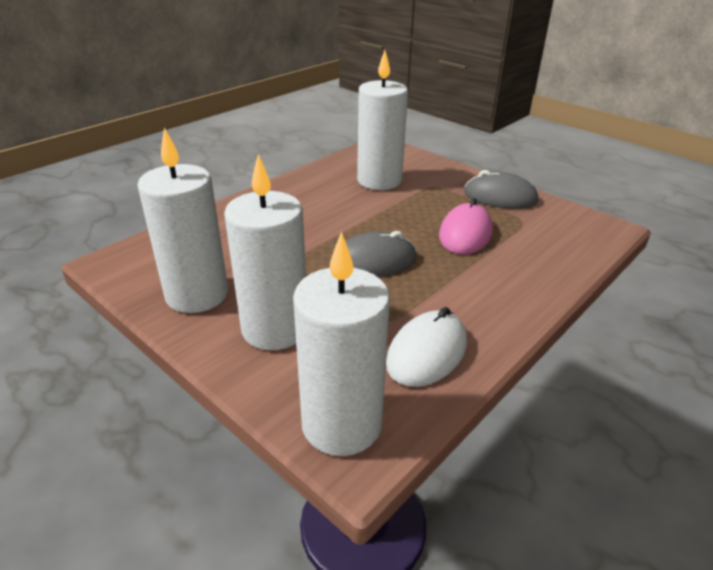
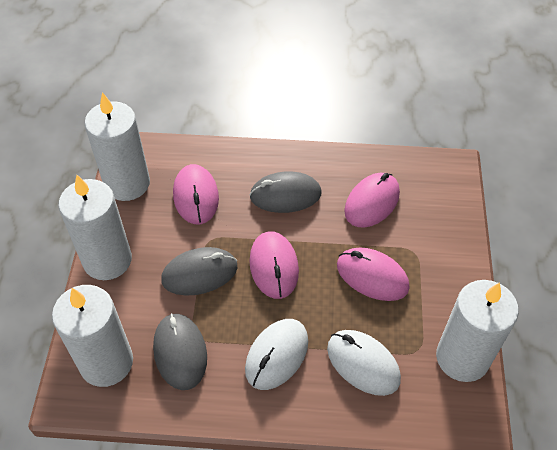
grey mouse: 2 -> 3
pink mouse: 1 -> 4
white mouse: 1 -> 2

